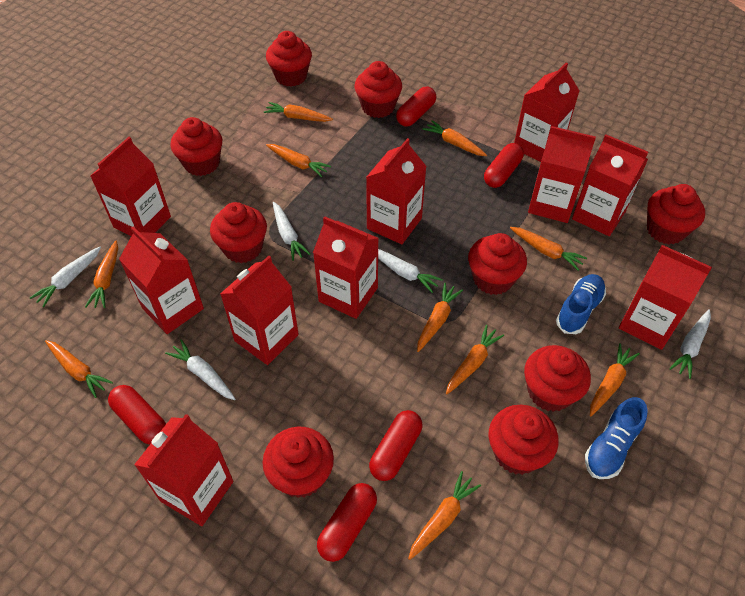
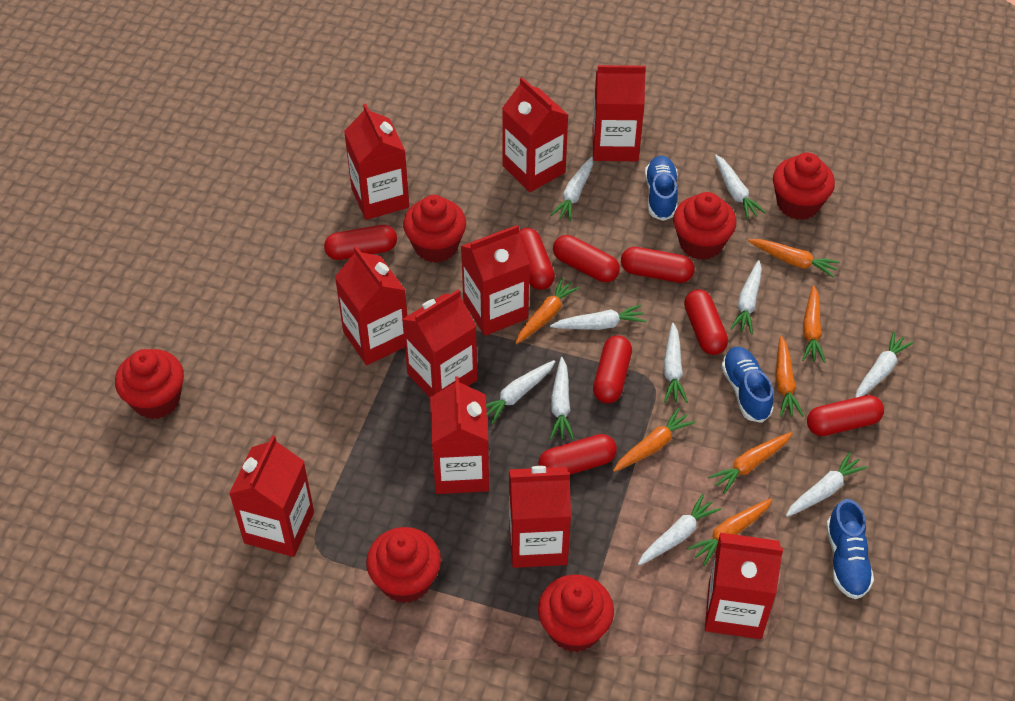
blue shoe: 2 -> 3
orange carrot: 10 -> 7
red capsule: 5 -> 8
red cupcake: 9 -> 6
white carrot: 5 -> 10

